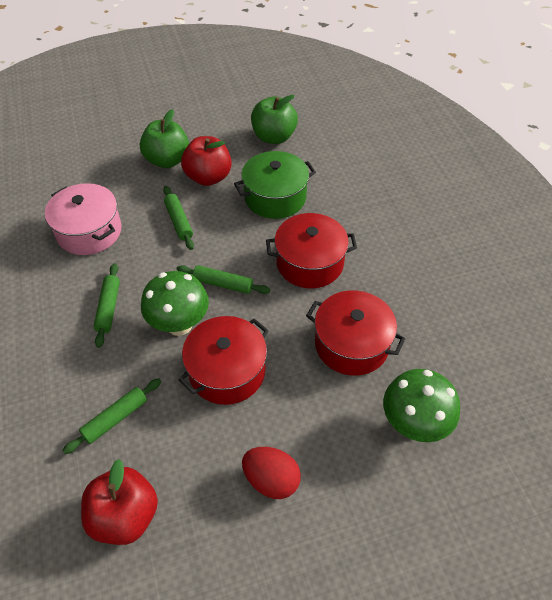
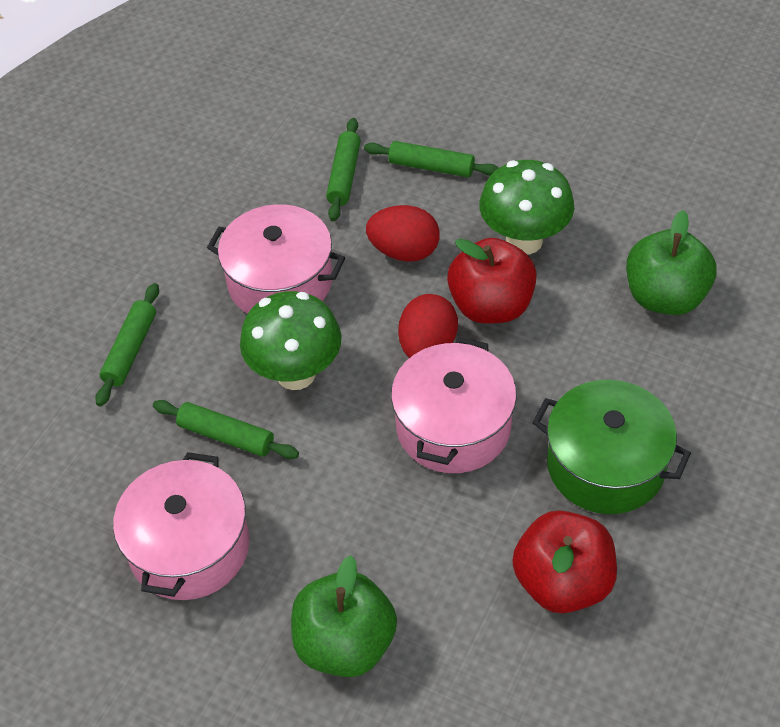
pink pot: 1 -> 3
red egg: 1 -> 2
red pot: 3 -> 0

